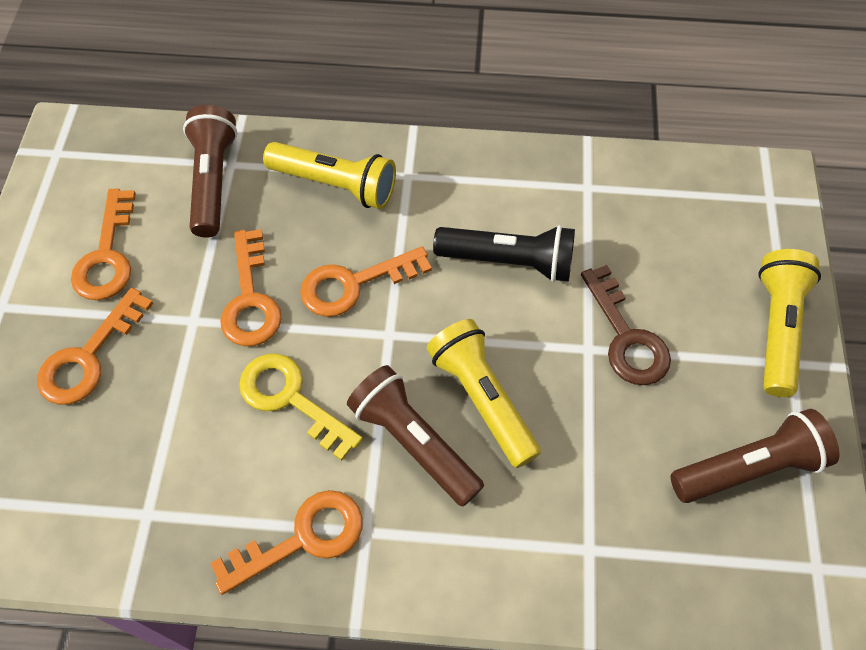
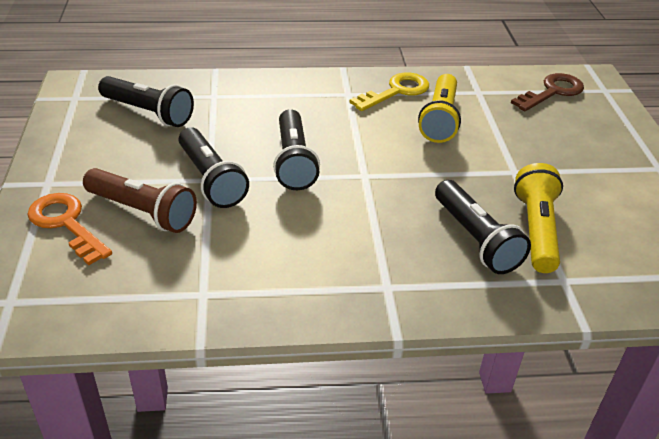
black flashlight: 1 -> 4
brown flashlight: 3 -> 1
orange key: 5 -> 1
yellow flashlight: 3 -> 2

